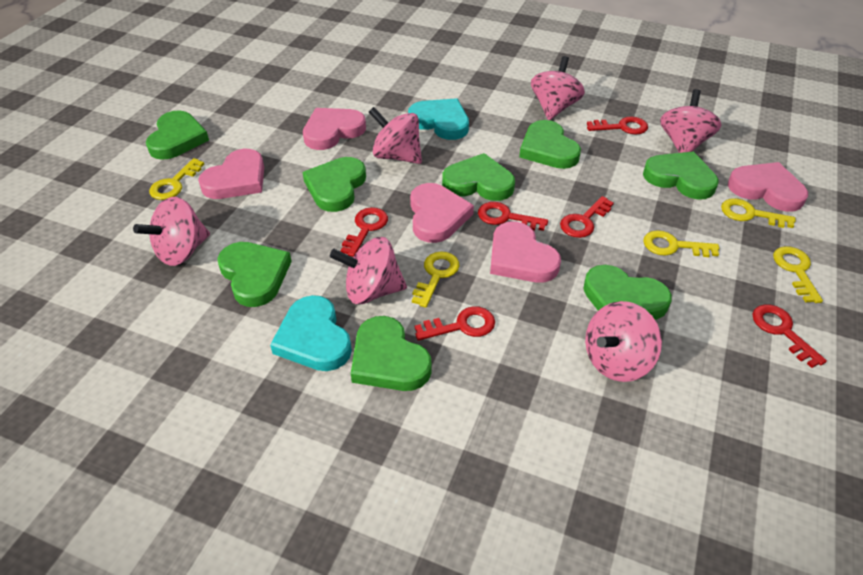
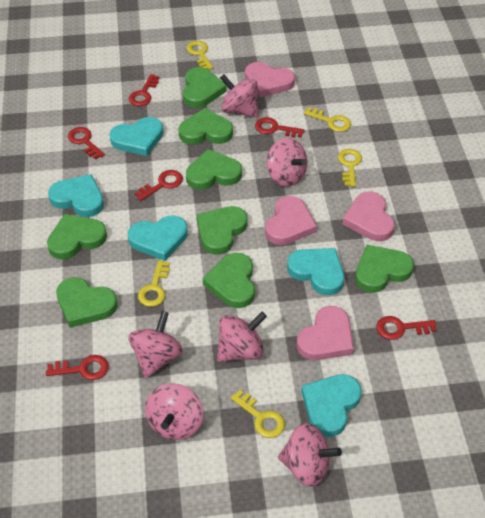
pink heart: 5 -> 4
turquoise heart: 2 -> 5

